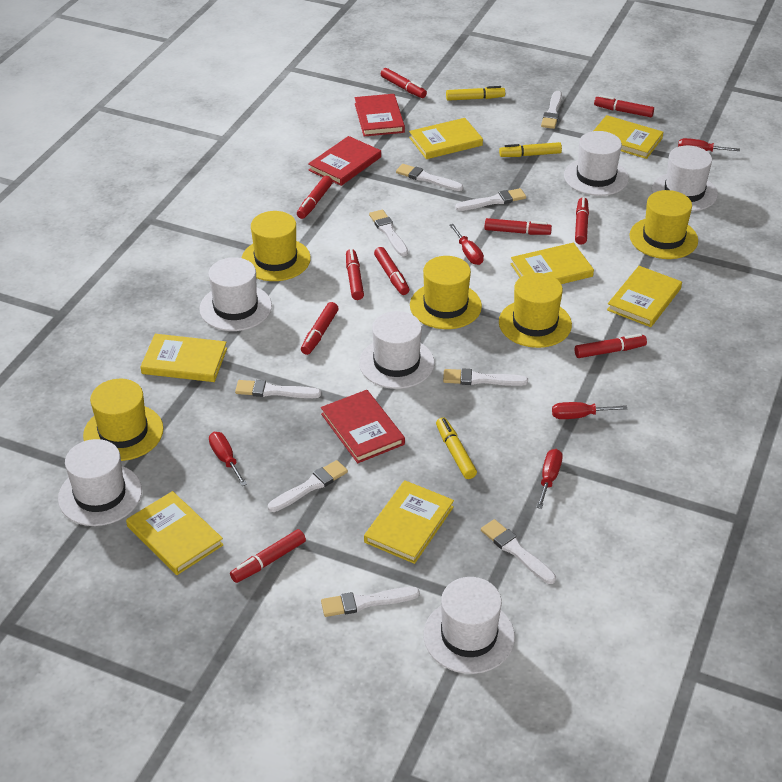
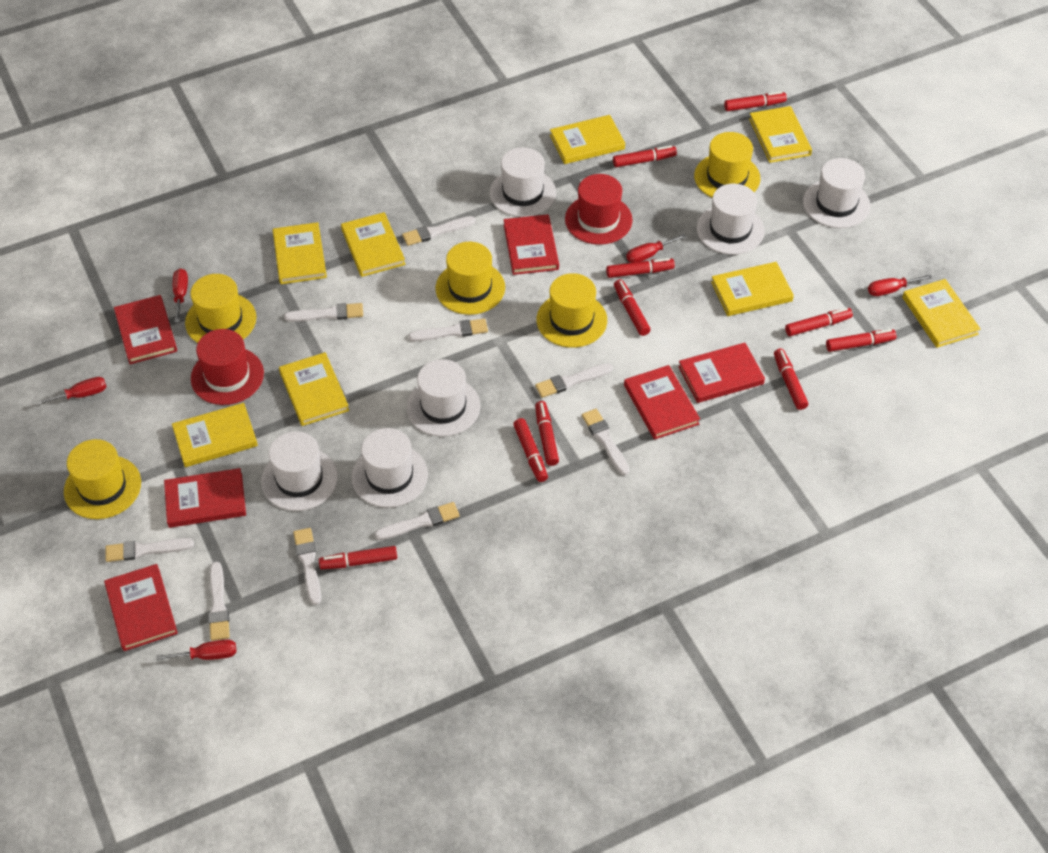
red book: 3 -> 6
red hat: 0 -> 2
yellow book: 7 -> 8
yellow marker: 3 -> 0

